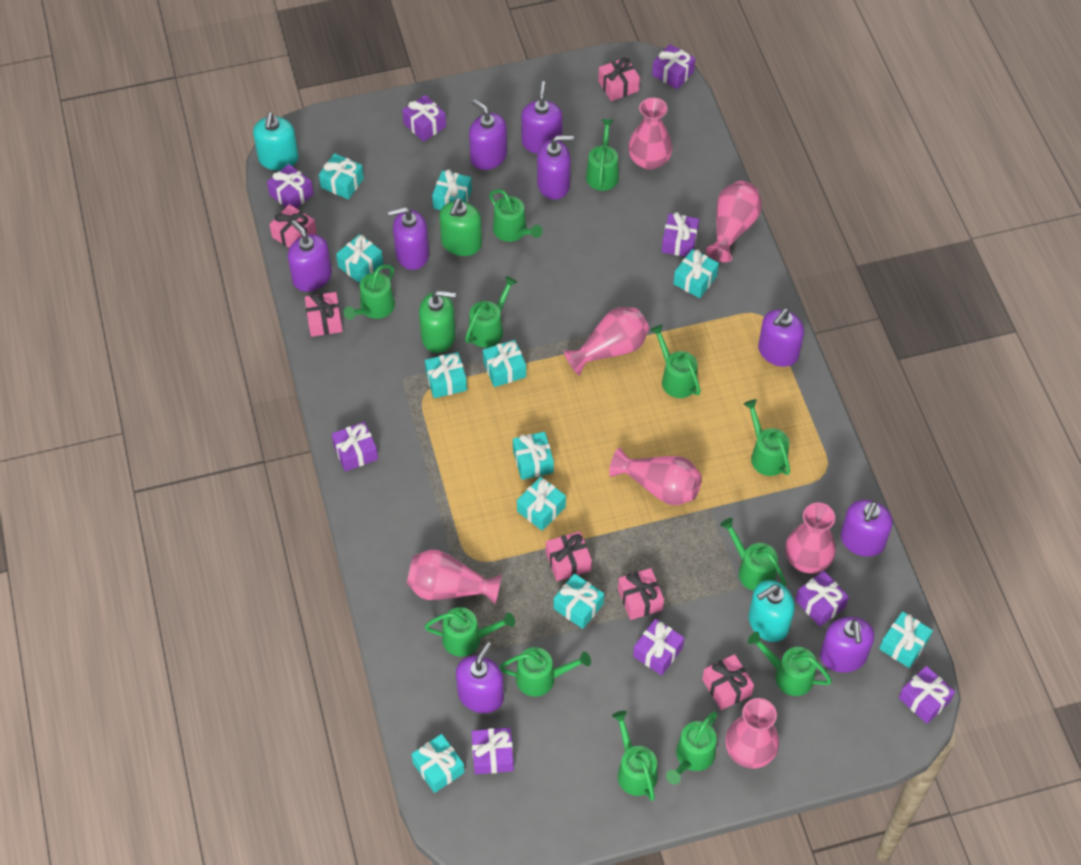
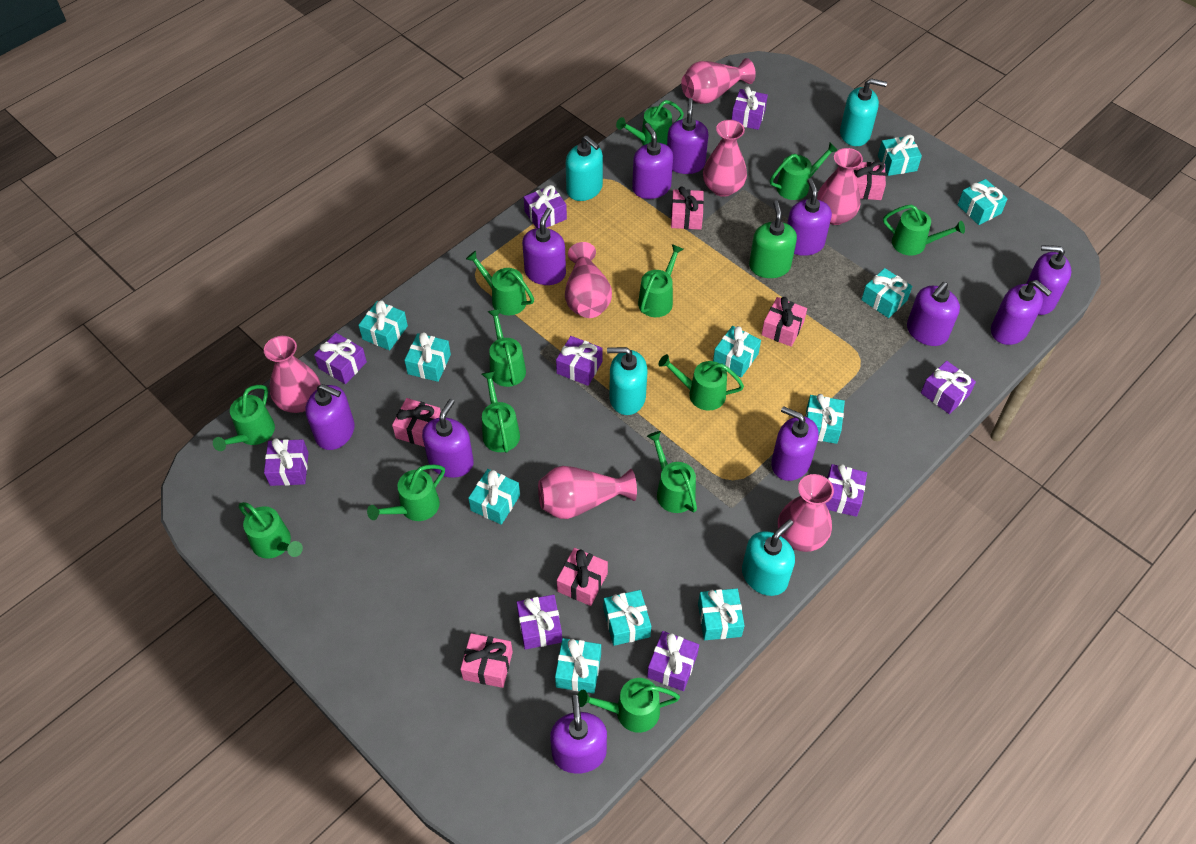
green soap dispenser: 2 -> 1
green watering can: 12 -> 13
purple soap dispenser: 9 -> 11
turquoise soap dispenser: 2 -> 4

